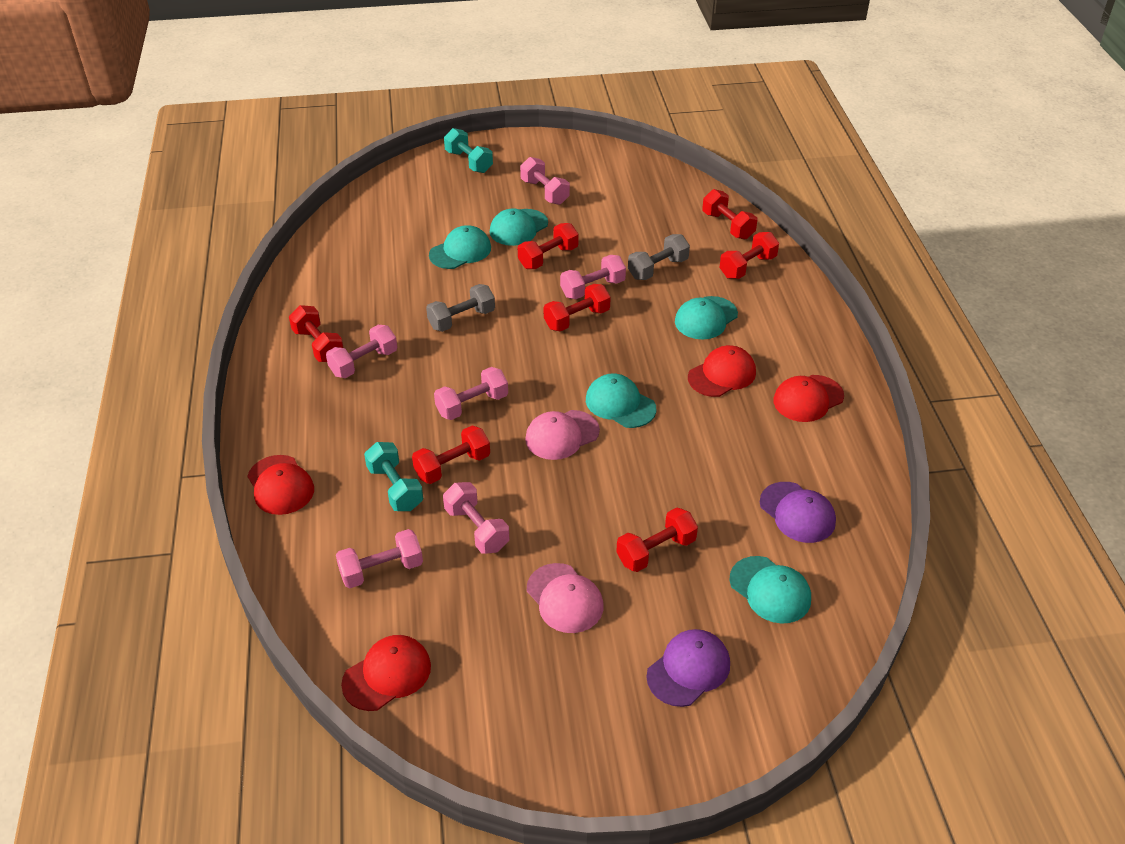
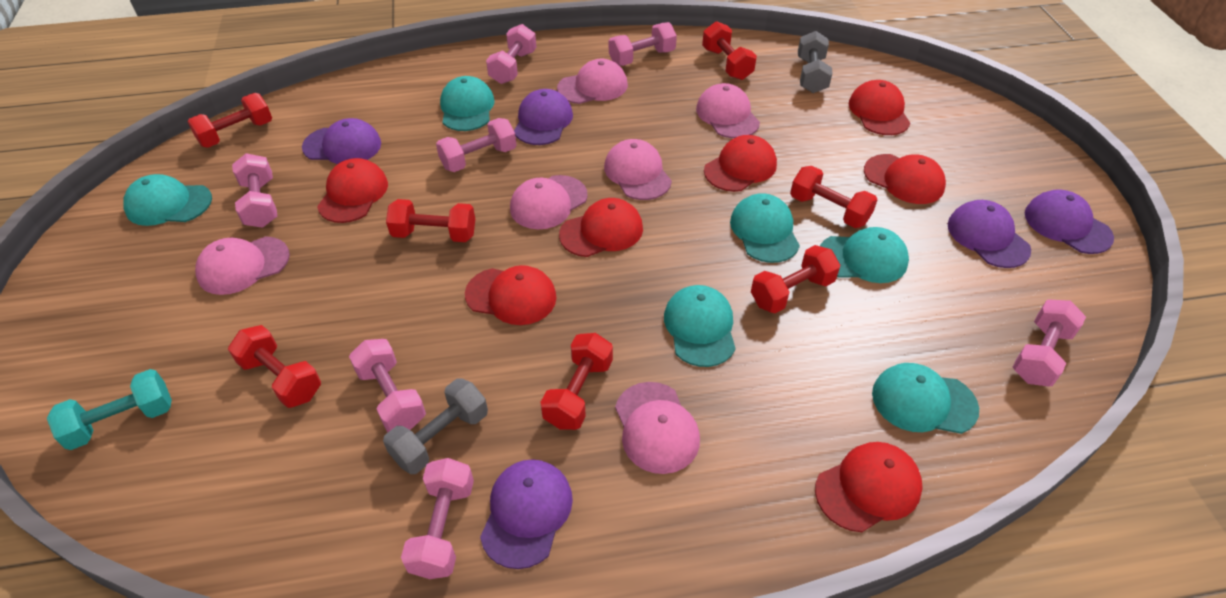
pink cap: 2 -> 6
pink dumbbell: 6 -> 7
purple cap: 2 -> 5
red cap: 4 -> 7
turquoise cap: 5 -> 6
turquoise dumbbell: 2 -> 1

